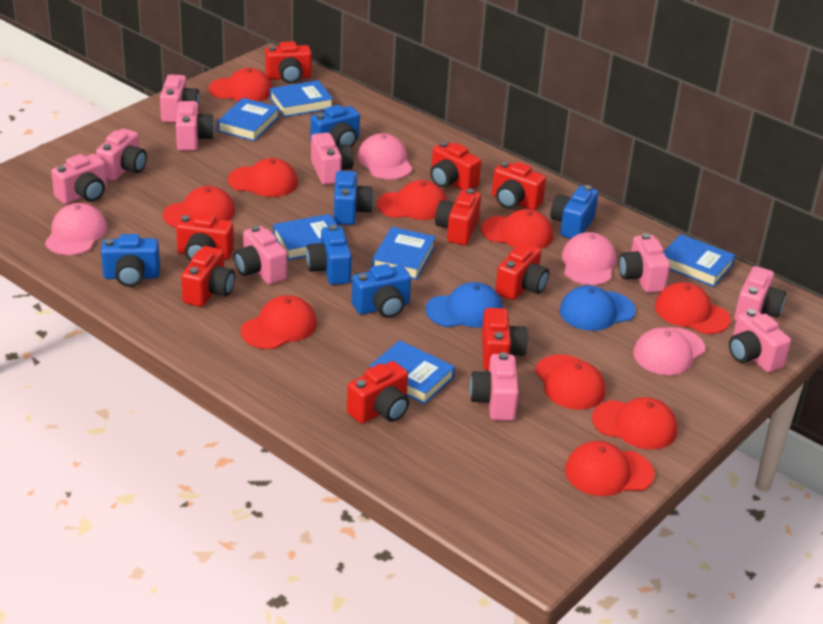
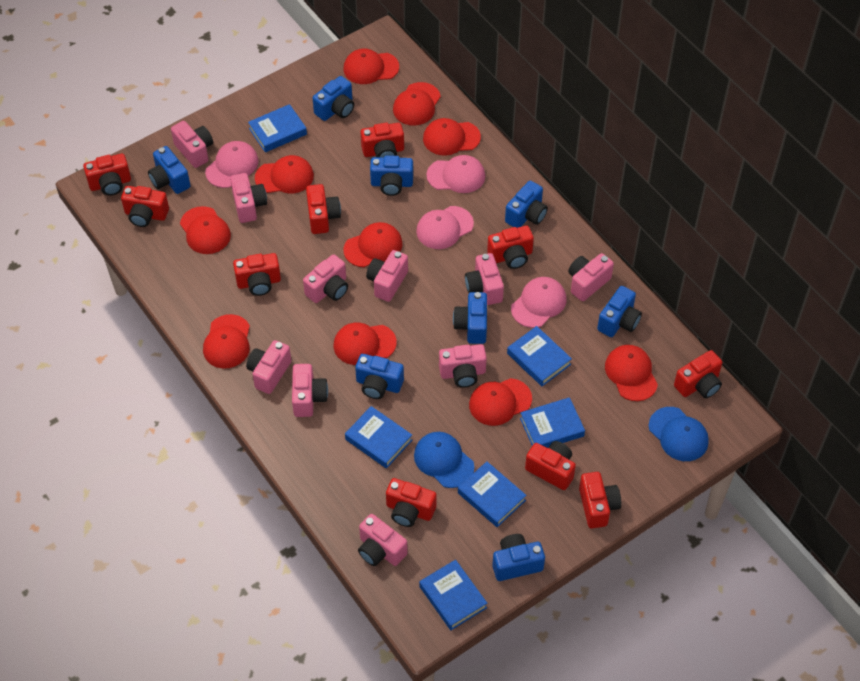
blue camera: 6 -> 8
red camera: 9 -> 10

